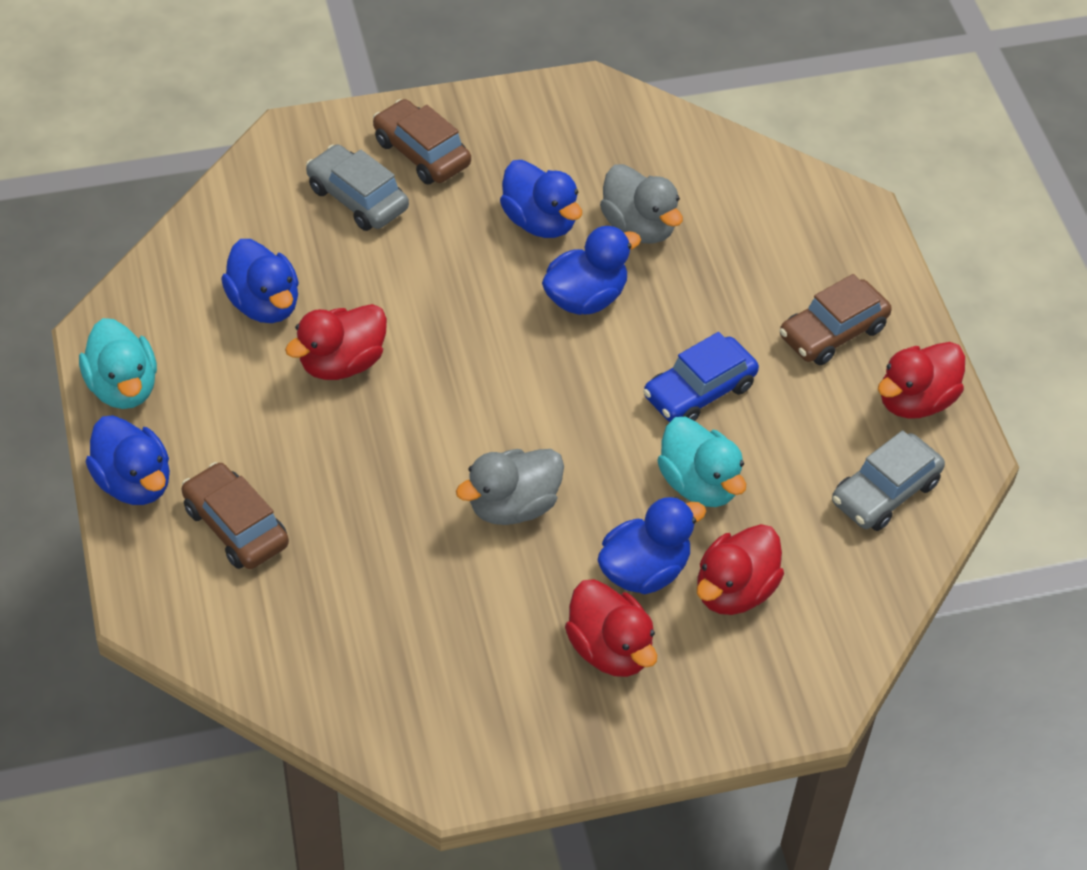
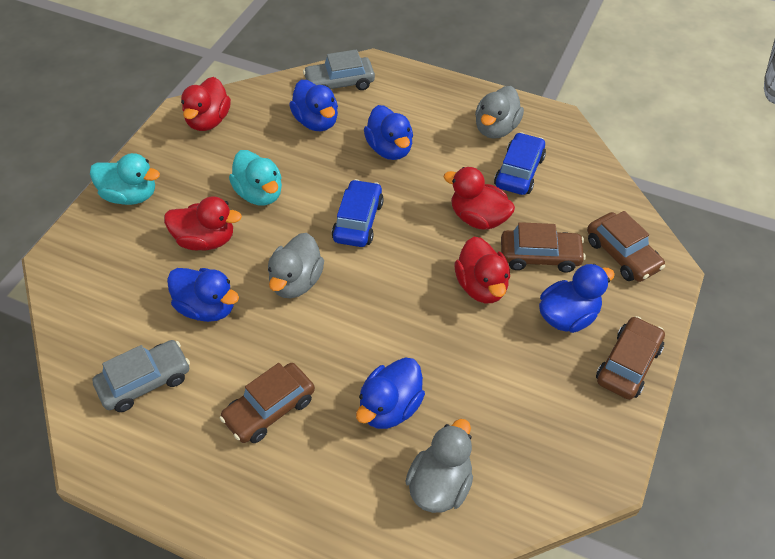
blue car: 1 -> 2
brown car: 3 -> 4
grey duck: 2 -> 3

